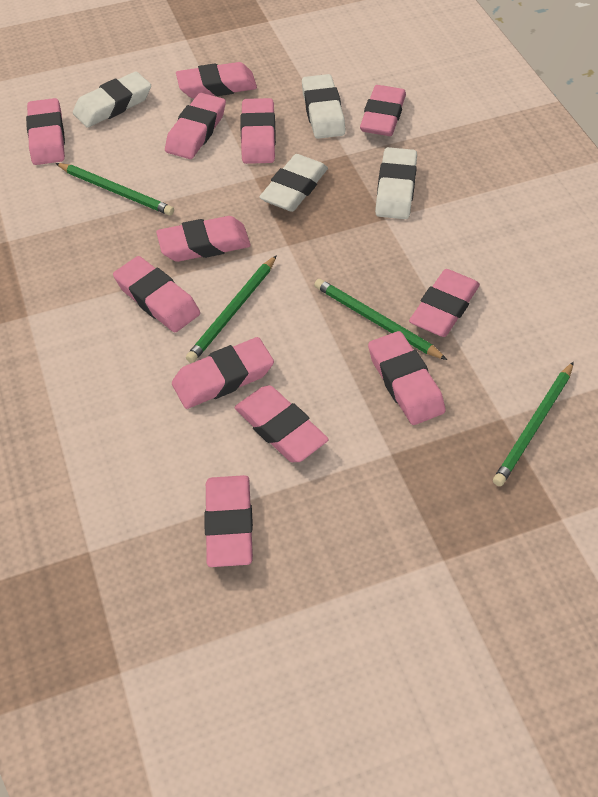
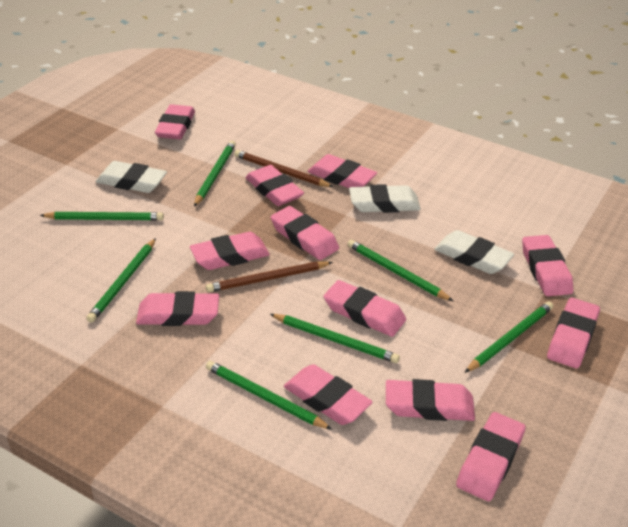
brown pencil: 0 -> 2
green pencil: 4 -> 7
white eraser: 4 -> 3

